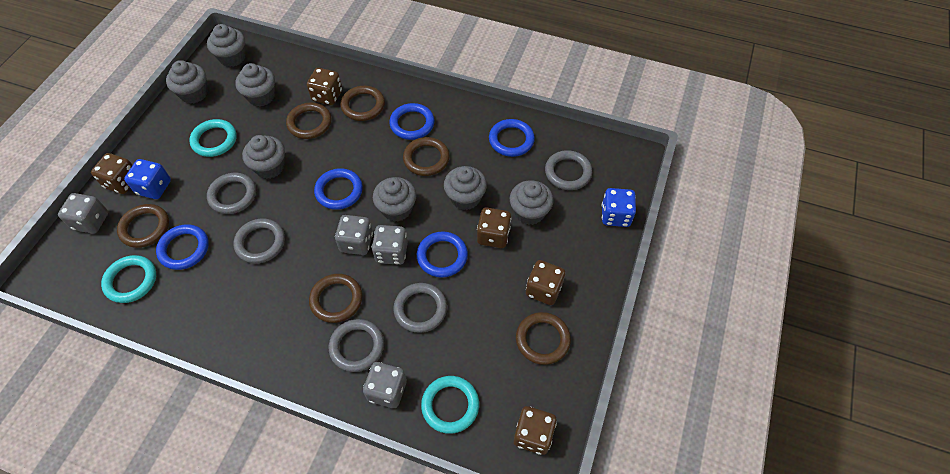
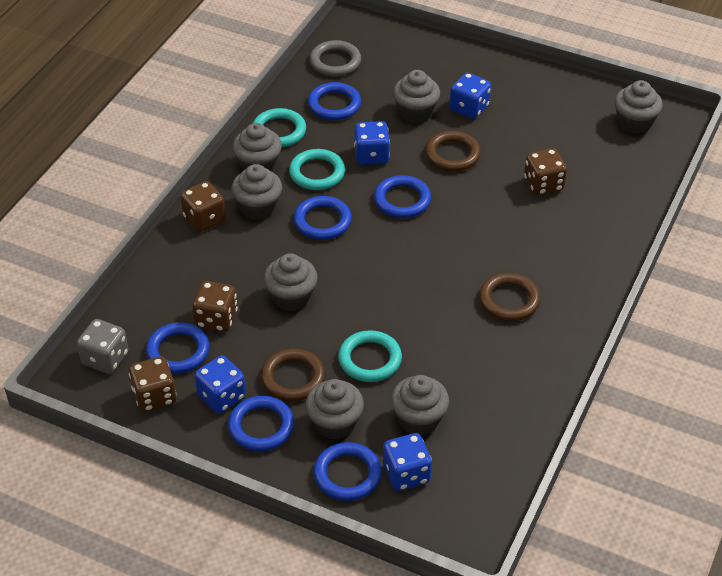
blue dice: 2 -> 4
blue ring: 5 -> 6
brown dice: 5 -> 4
brown ring: 6 -> 3
grey dice: 4 -> 1
grey ring: 5 -> 1

